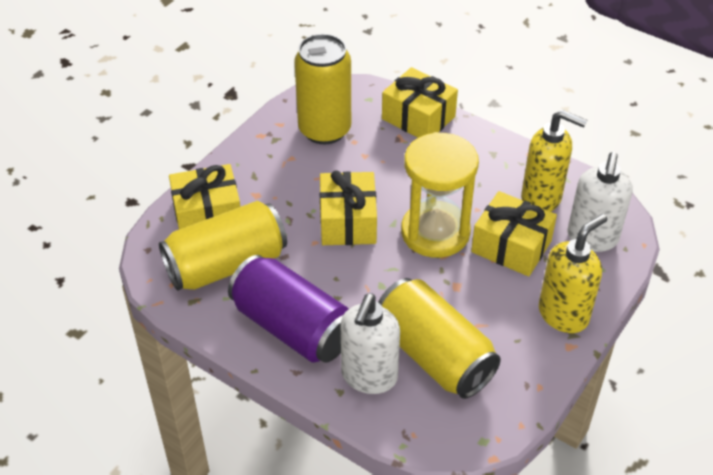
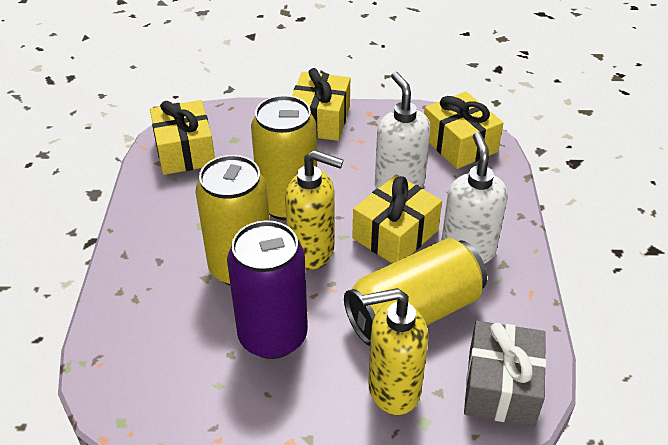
grey gift: 0 -> 1
yellow hourglass: 1 -> 0

